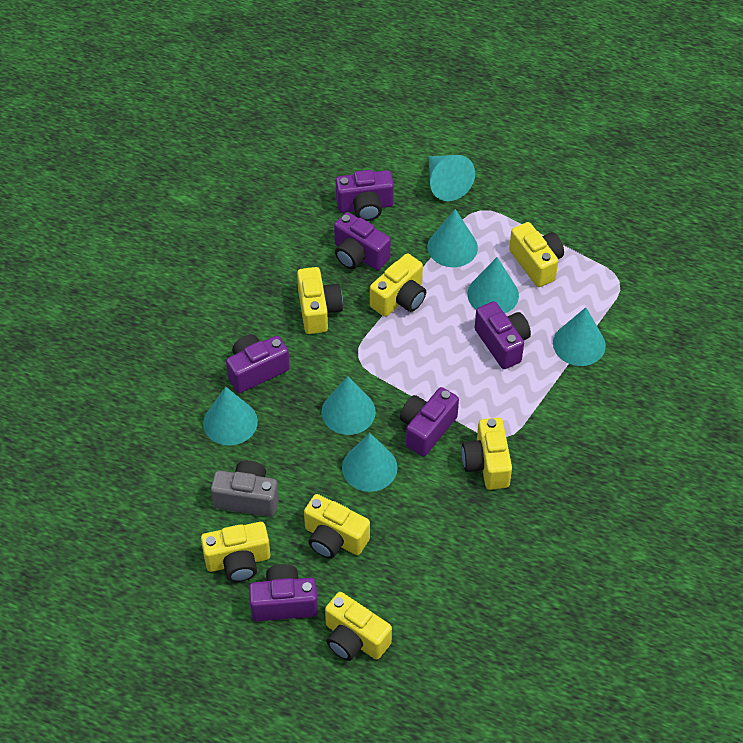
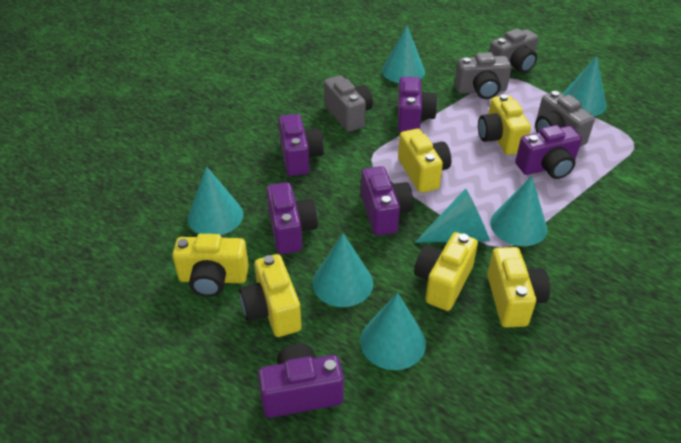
grey camera: 1 -> 4
yellow camera: 7 -> 6

